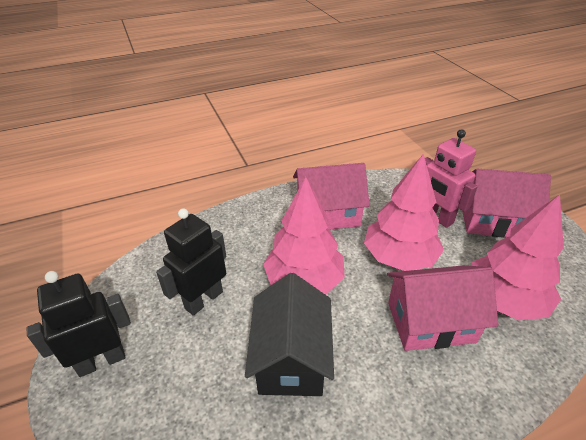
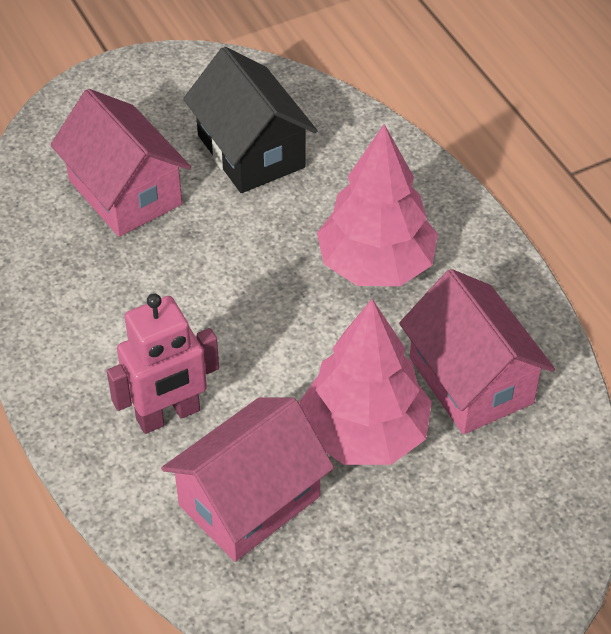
black robot: 2 -> 0
pink tree: 3 -> 2

